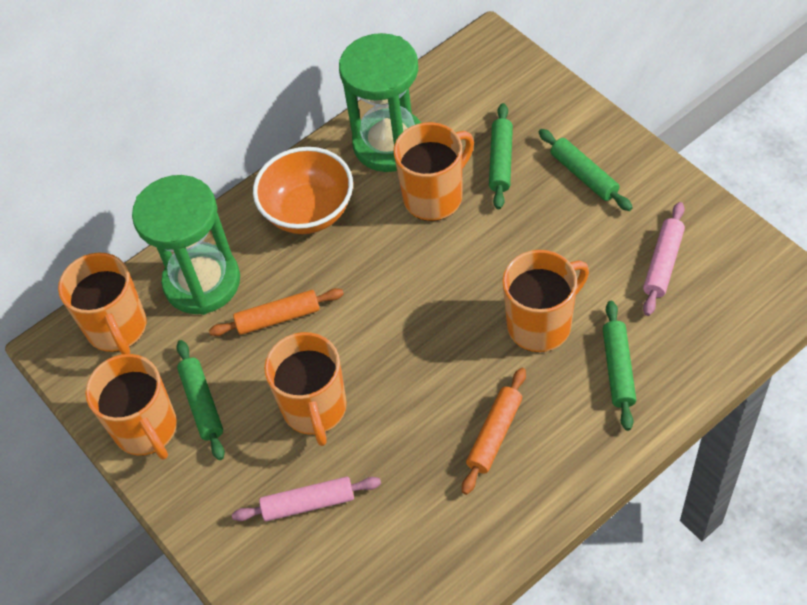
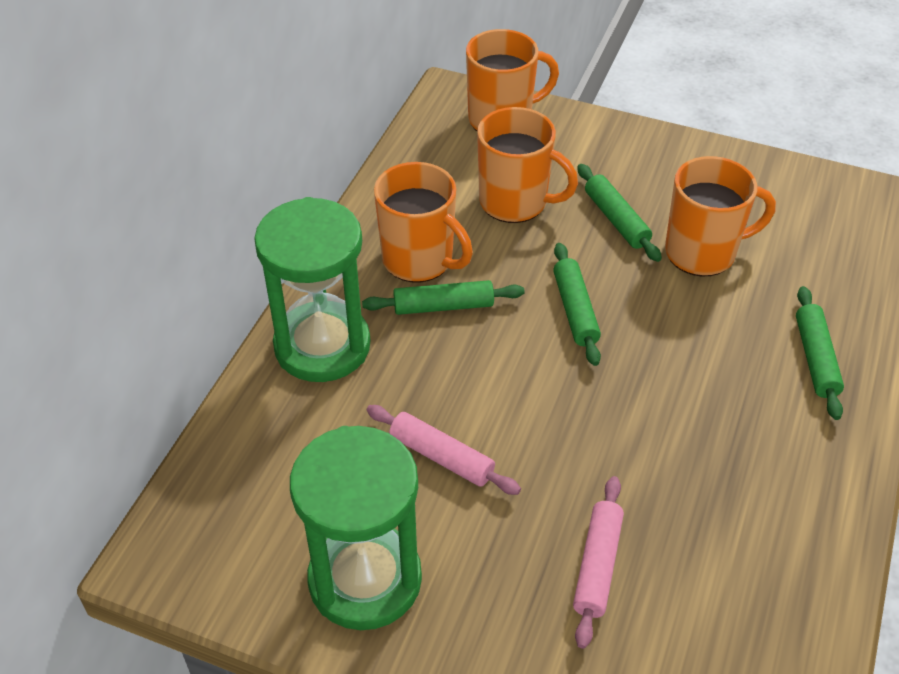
orange bowl: 1 -> 0
orange mug: 5 -> 4
orange rolling pin: 2 -> 0

